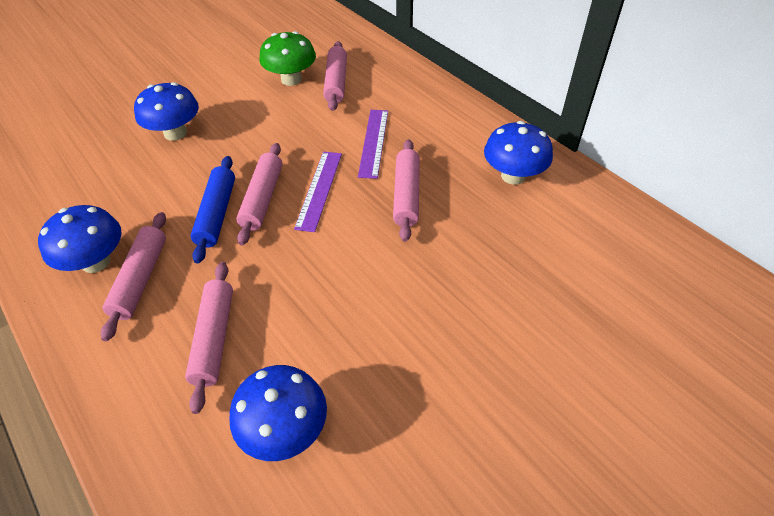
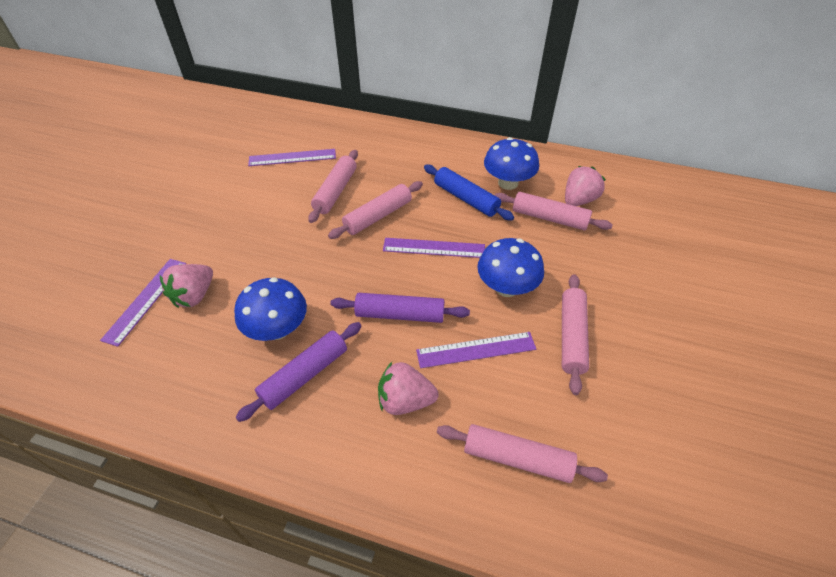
blue mushroom: 4 -> 3
green mushroom: 1 -> 0
pink strawberry: 0 -> 3
purple rolling pin: 0 -> 2
purple ruler: 2 -> 4

